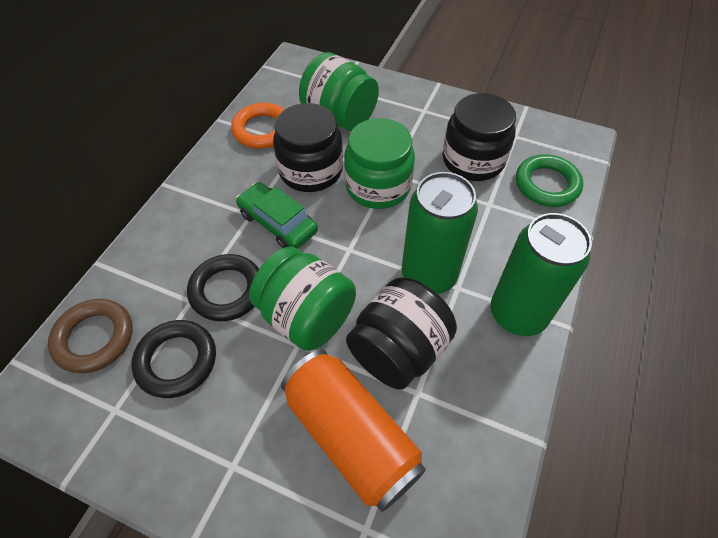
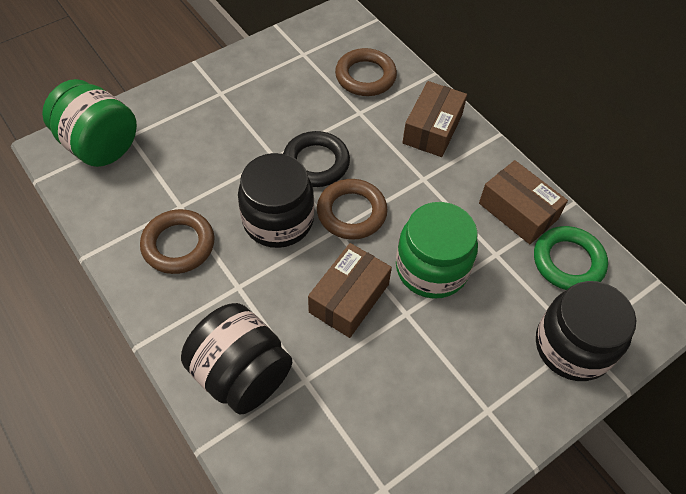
black ring: 2 -> 1
brown box: 0 -> 3
brown ring: 1 -> 3
green can: 2 -> 0
green car: 1 -> 0
green jar: 3 -> 2
orange can: 1 -> 0
orange ring: 1 -> 0

